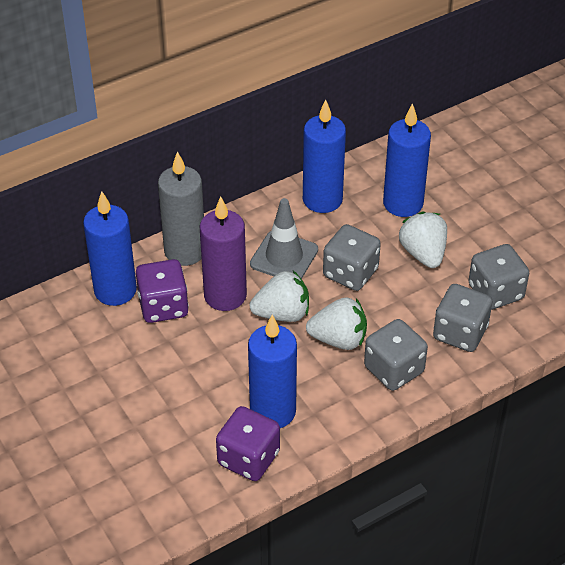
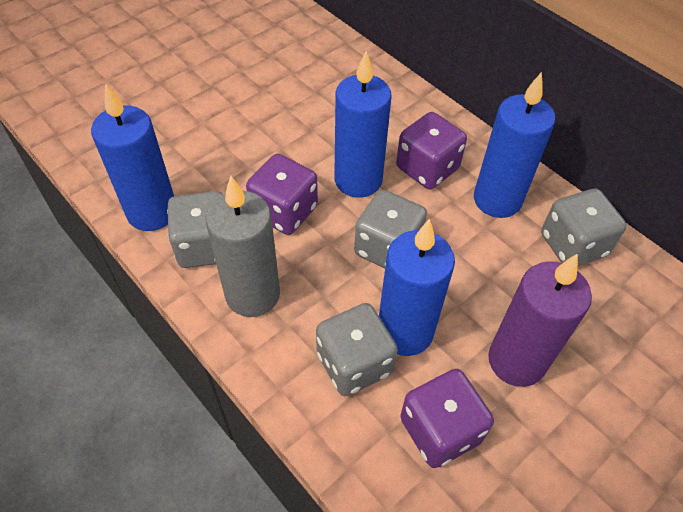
grey traffic cone: 1 -> 0
purple dice: 2 -> 3
white strawberry: 3 -> 0

